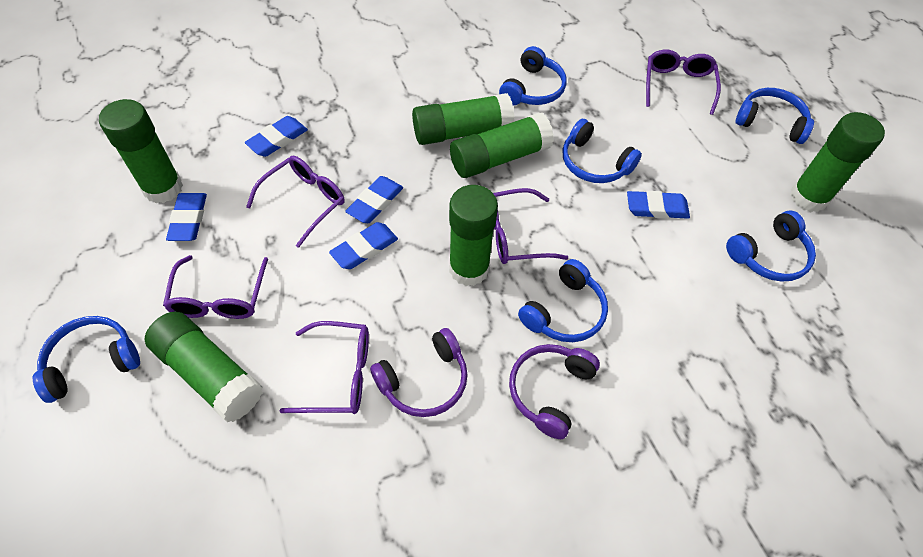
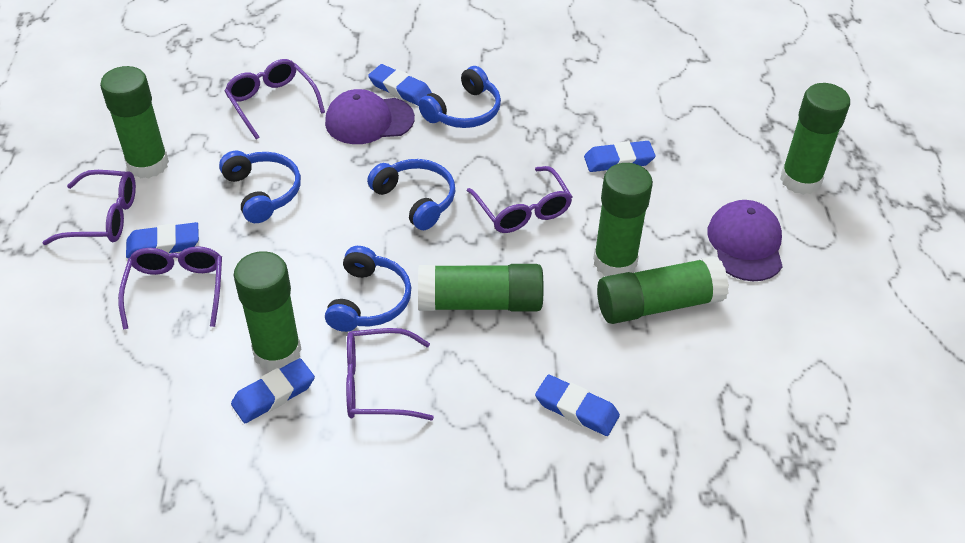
blue headphones: 6 -> 4
purple cap: 0 -> 2
purple headphones: 2 -> 0

